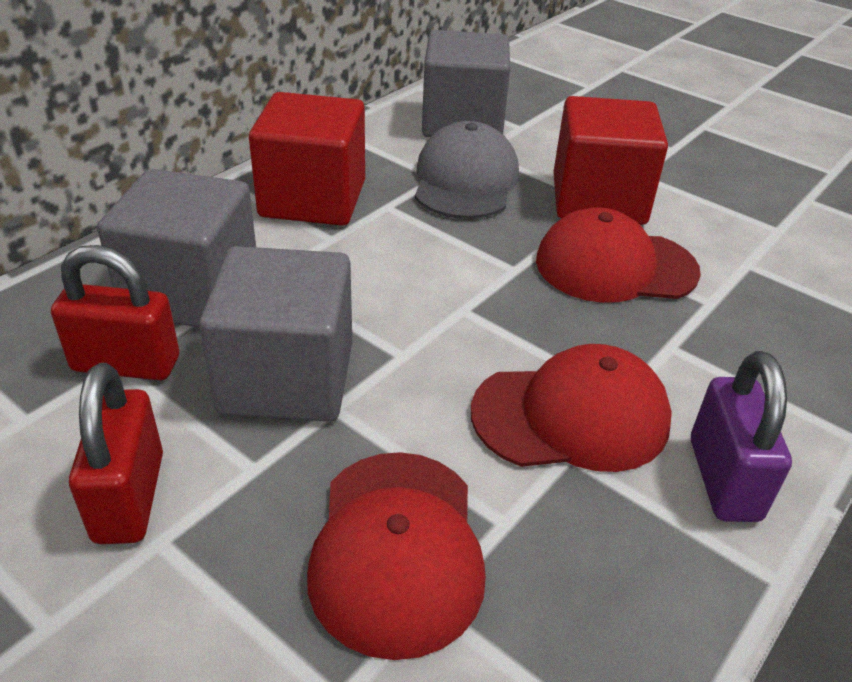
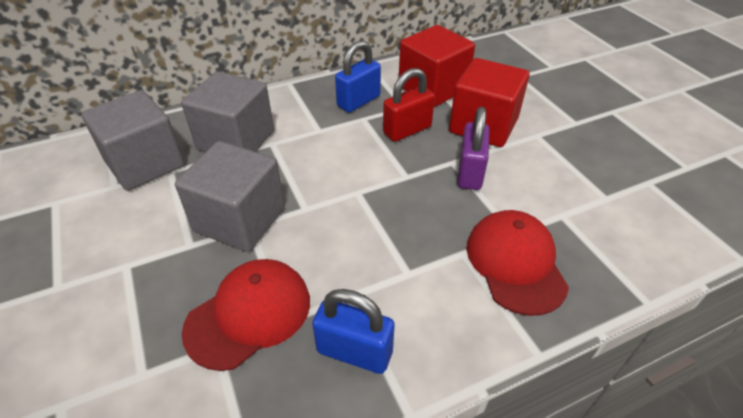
blue padlock: 0 -> 2
grey cap: 1 -> 0
red cap: 3 -> 2
red padlock: 2 -> 1

